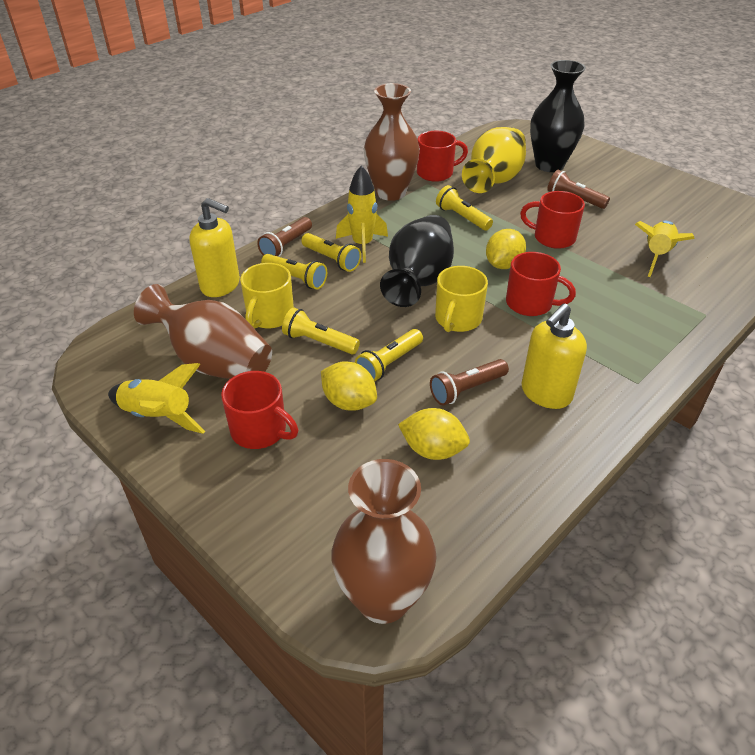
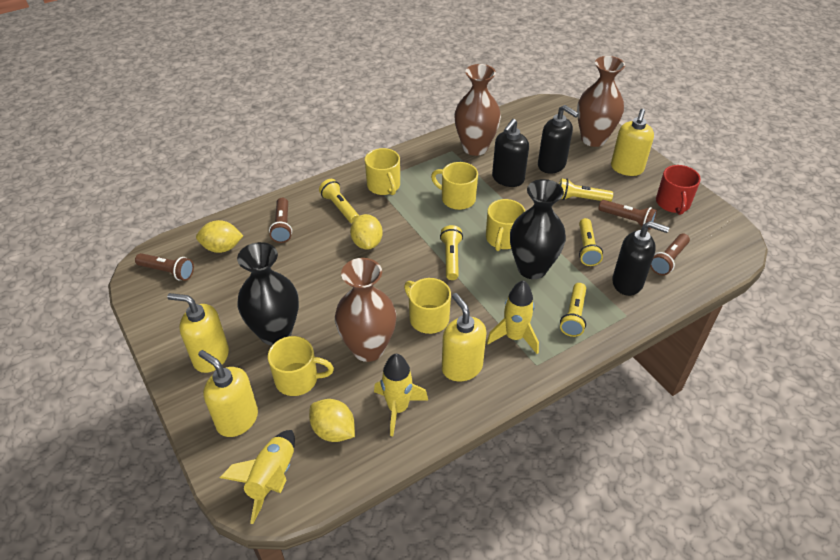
black soap dispenser: 0 -> 3
brown flashlight: 3 -> 4
red mug: 4 -> 1
yellow mug: 2 -> 5
yellow soap dispenser: 2 -> 4
yellow vase: 1 -> 0

